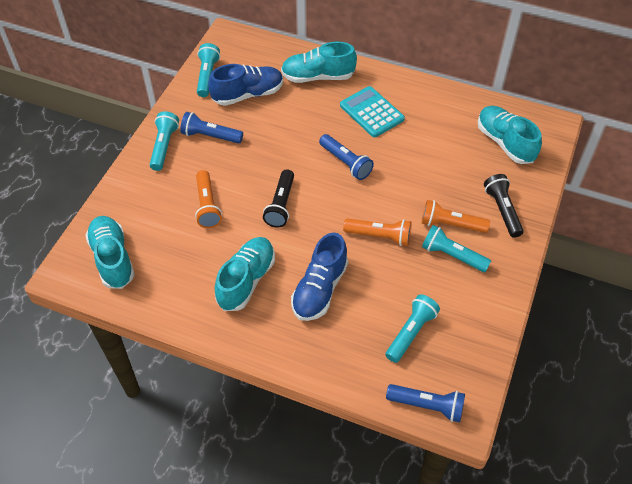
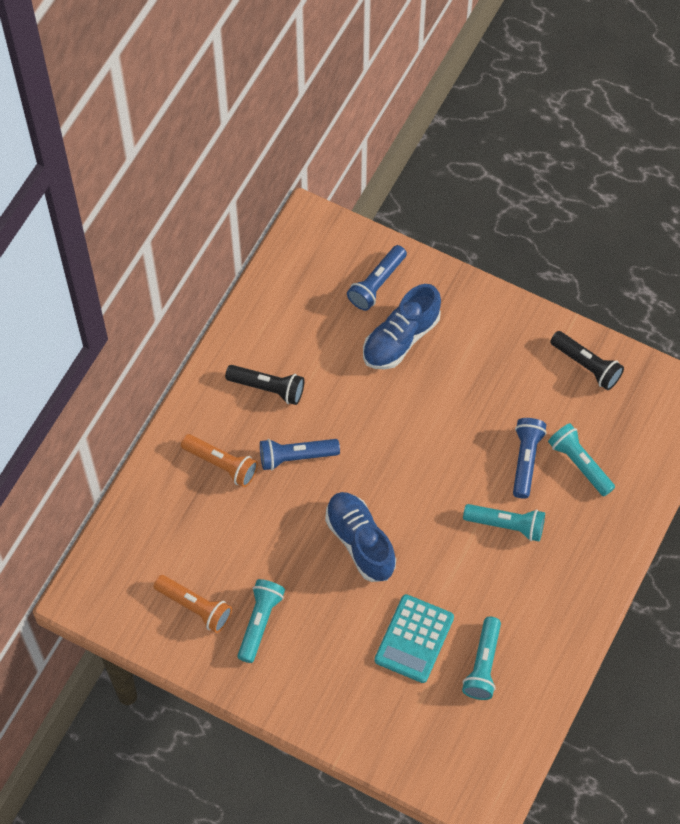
orange flashlight: 3 -> 2
turquoise shoe: 4 -> 0

